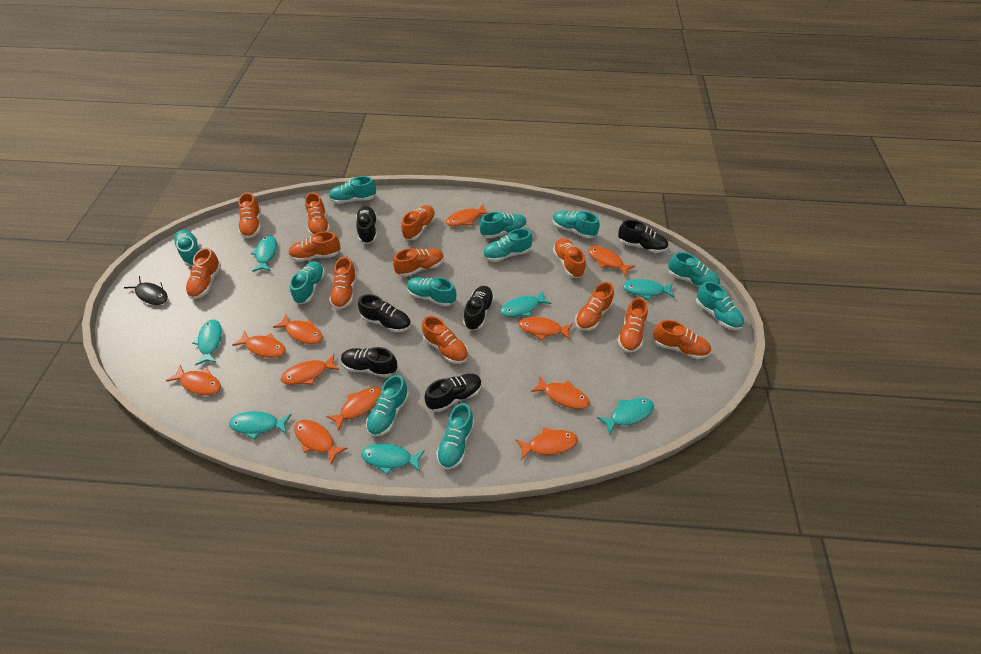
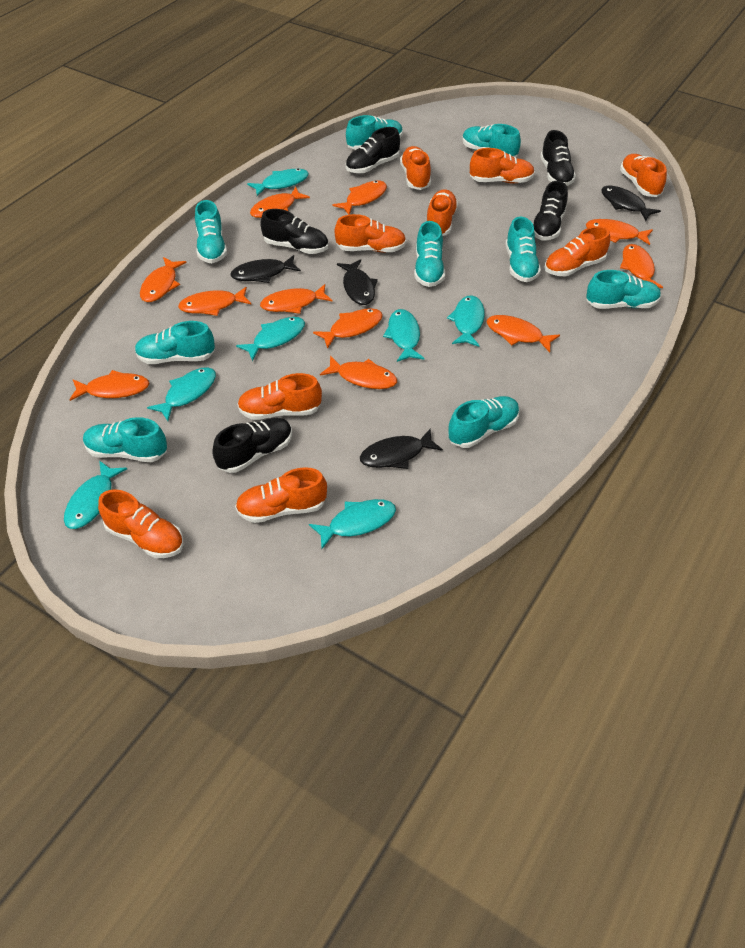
black fish: 1 -> 4
black shoe: 6 -> 5
orange shoe: 12 -> 9
turquoise shoe: 11 -> 9

